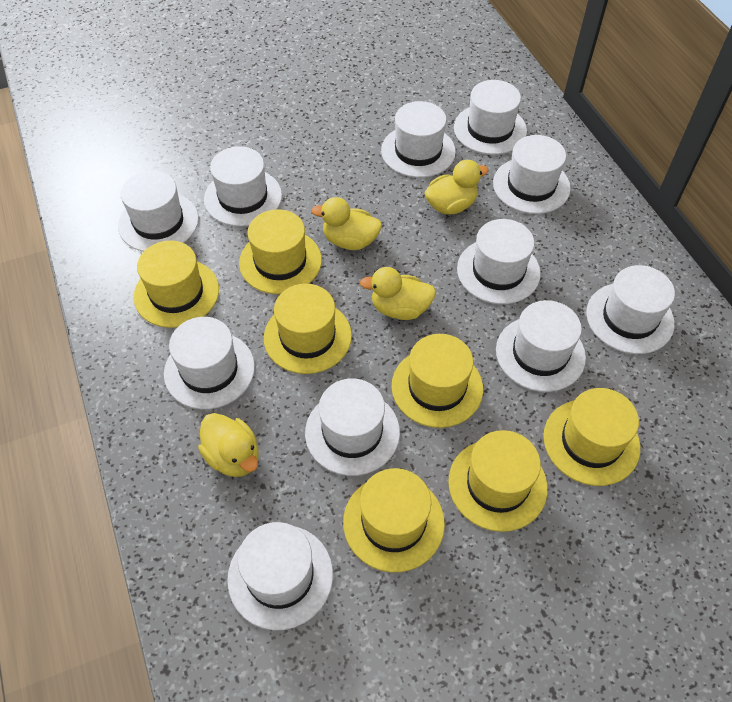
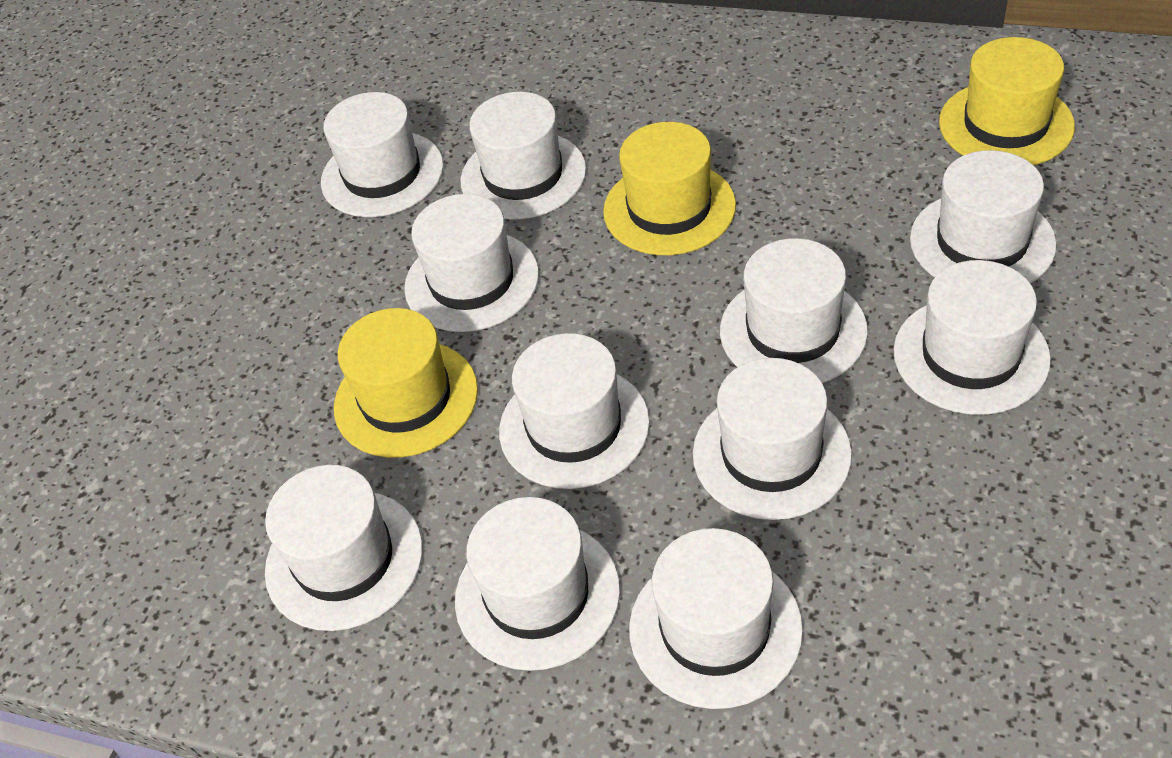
yellow duck: 4 -> 0
yellow hat: 7 -> 3

